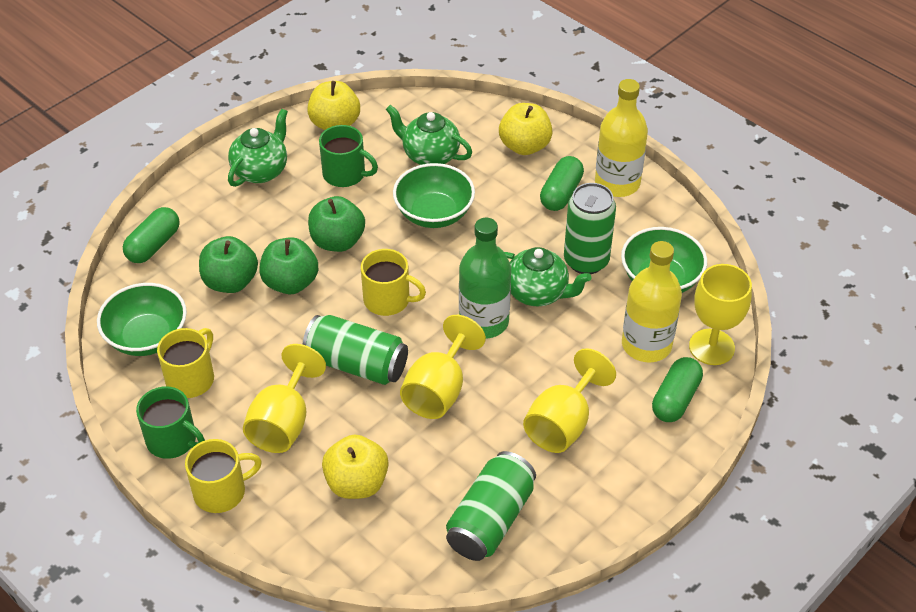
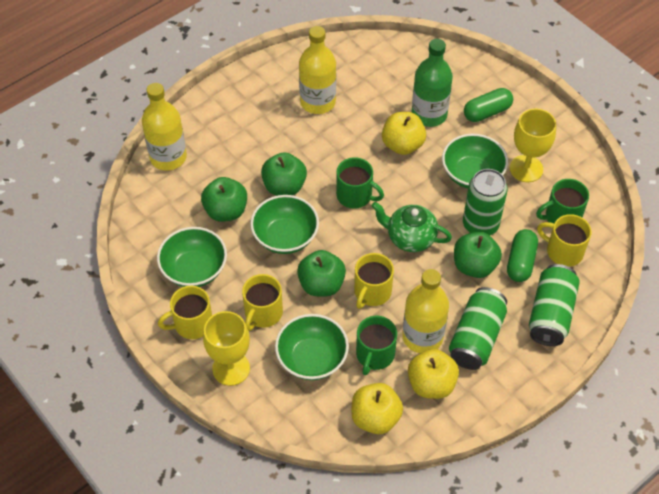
green apple: 3 -> 4
green bowl: 3 -> 4
green capsule: 3 -> 2
green mug: 2 -> 3
green teapot: 3 -> 1
yellow bottle: 2 -> 3
yellow goblet: 4 -> 2
yellow mug: 3 -> 4

